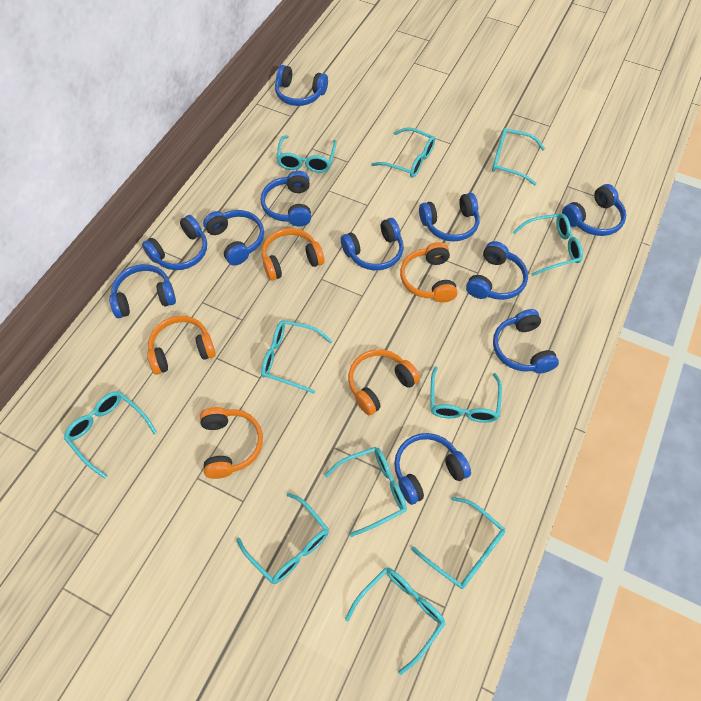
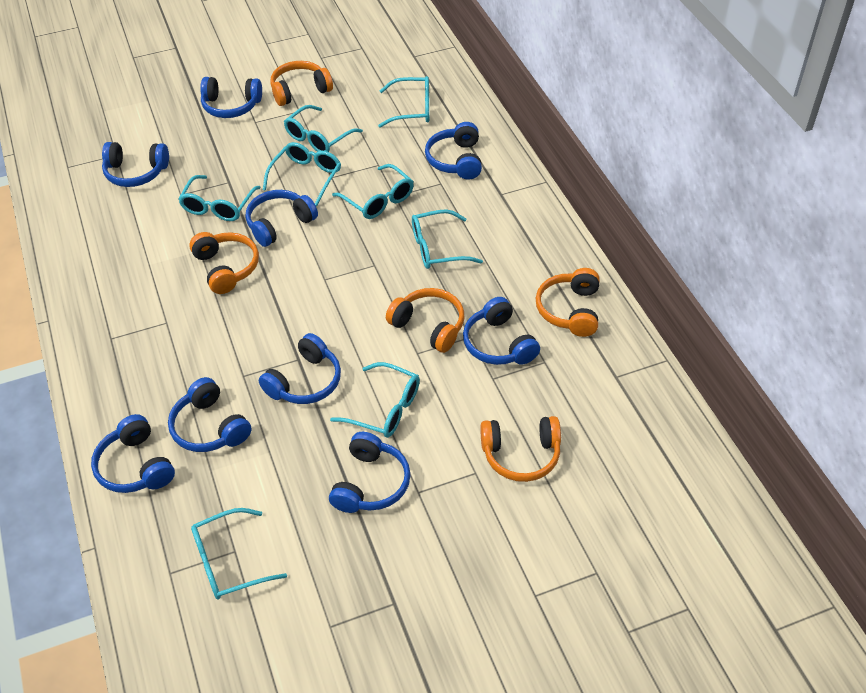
blue headphones: 11 -> 9
turquoise glasses: 11 -> 8

